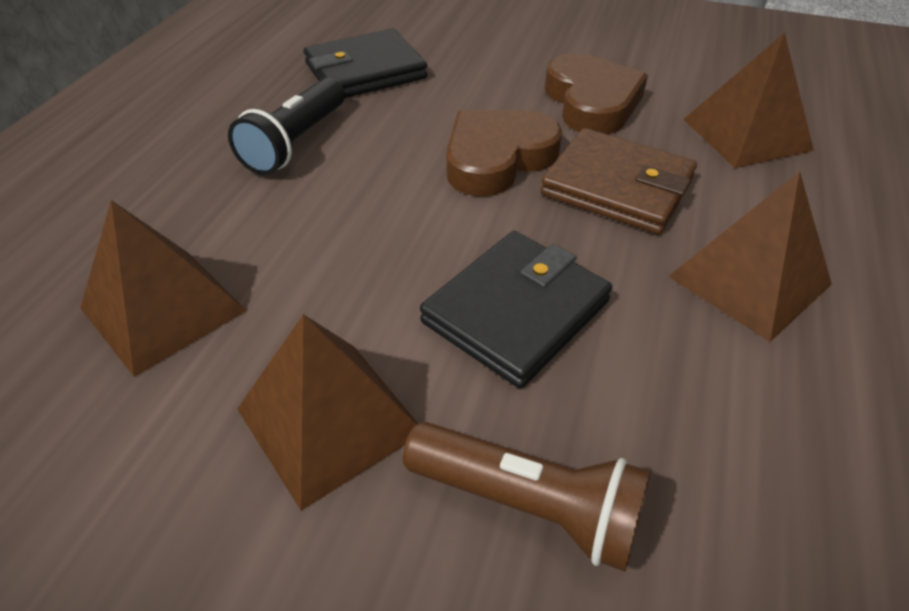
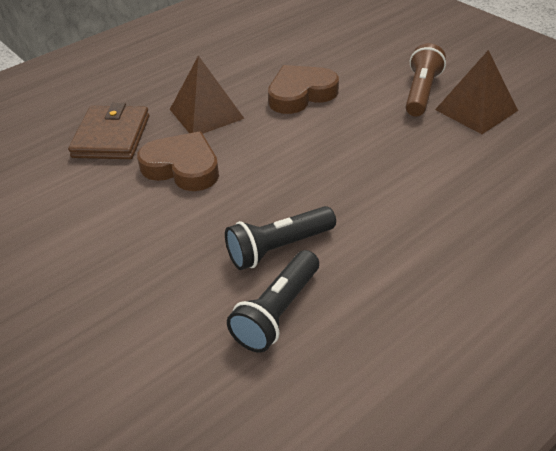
black flashlight: 1 -> 2
black wallet: 2 -> 0
brown pyramid: 4 -> 2

